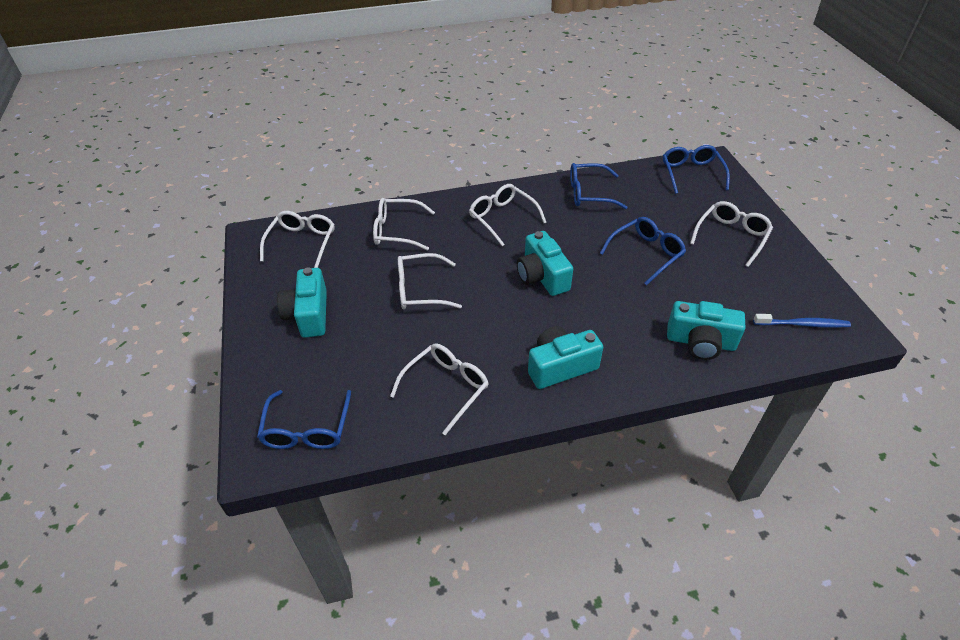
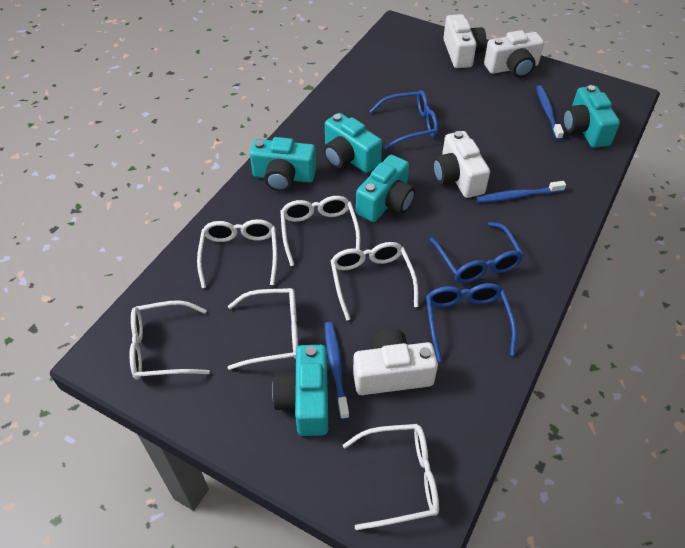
blue glasses: 4 -> 3
blue toothbrush: 1 -> 3
turquoise camera: 4 -> 5
white camera: 0 -> 4

